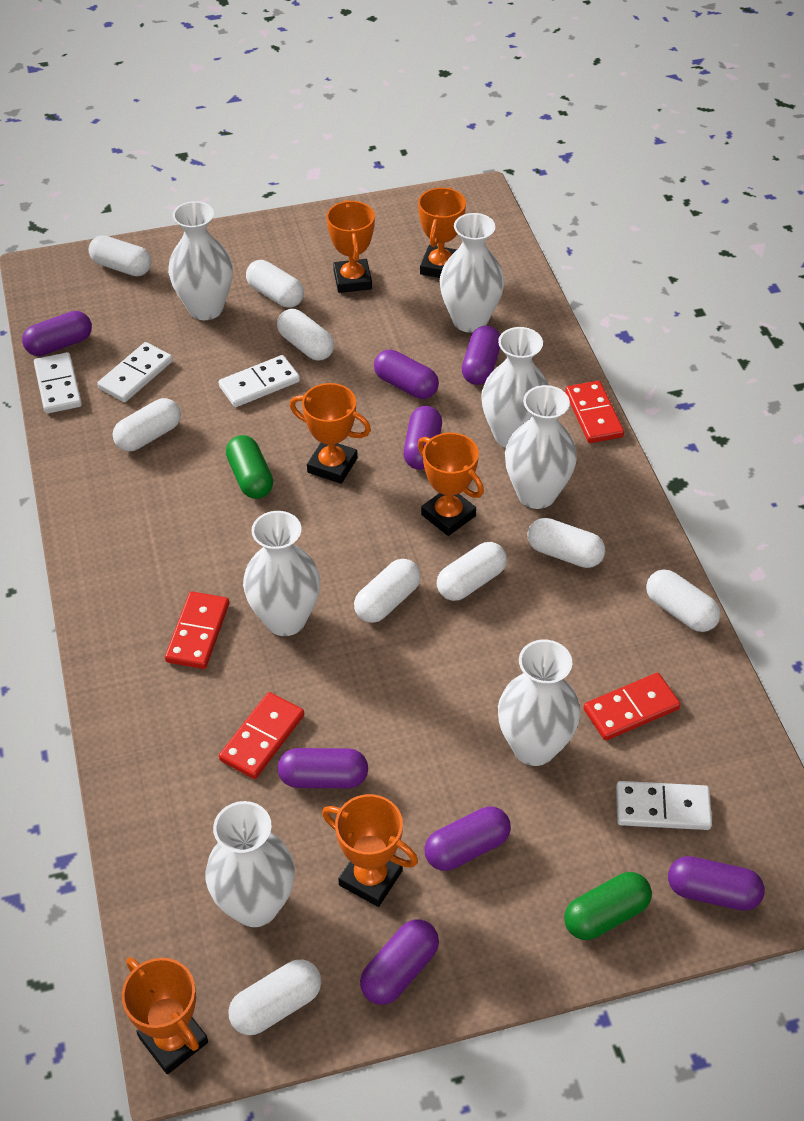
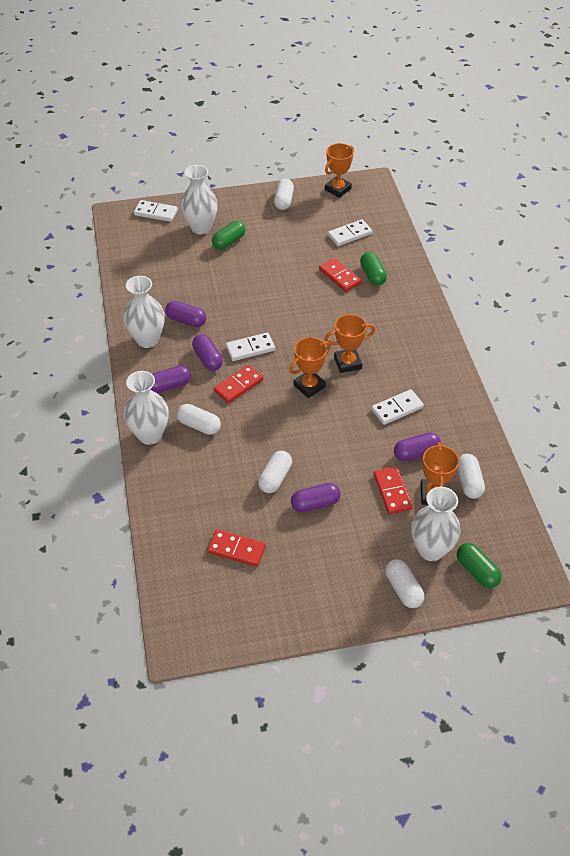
green capsule: 2 -> 3
orange trophy: 6 -> 4
purple capsule: 8 -> 5
white capsule: 9 -> 5
white vase: 7 -> 4

